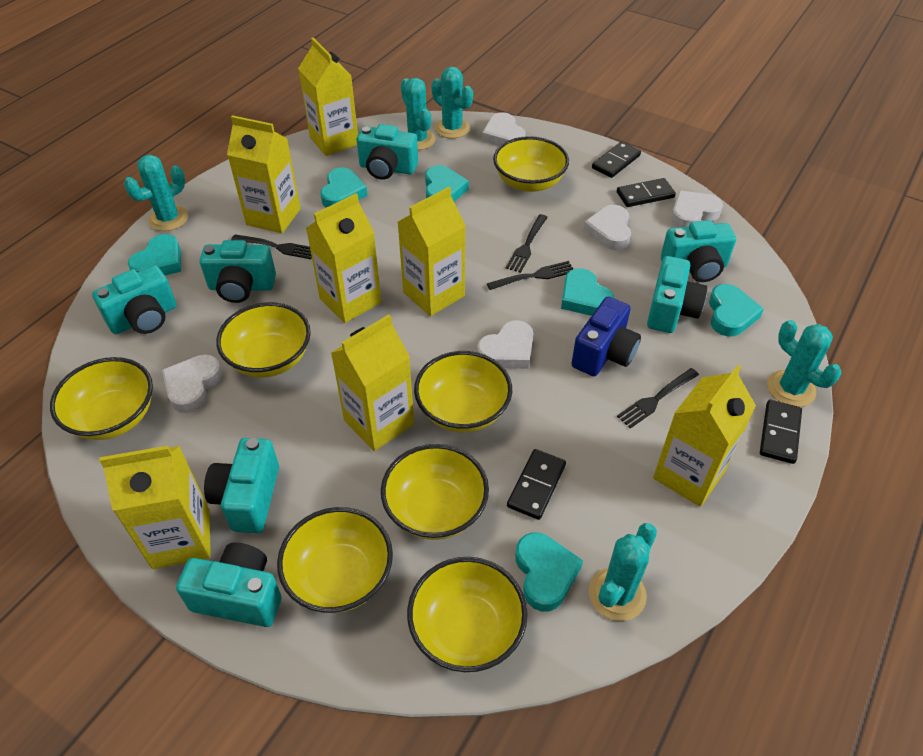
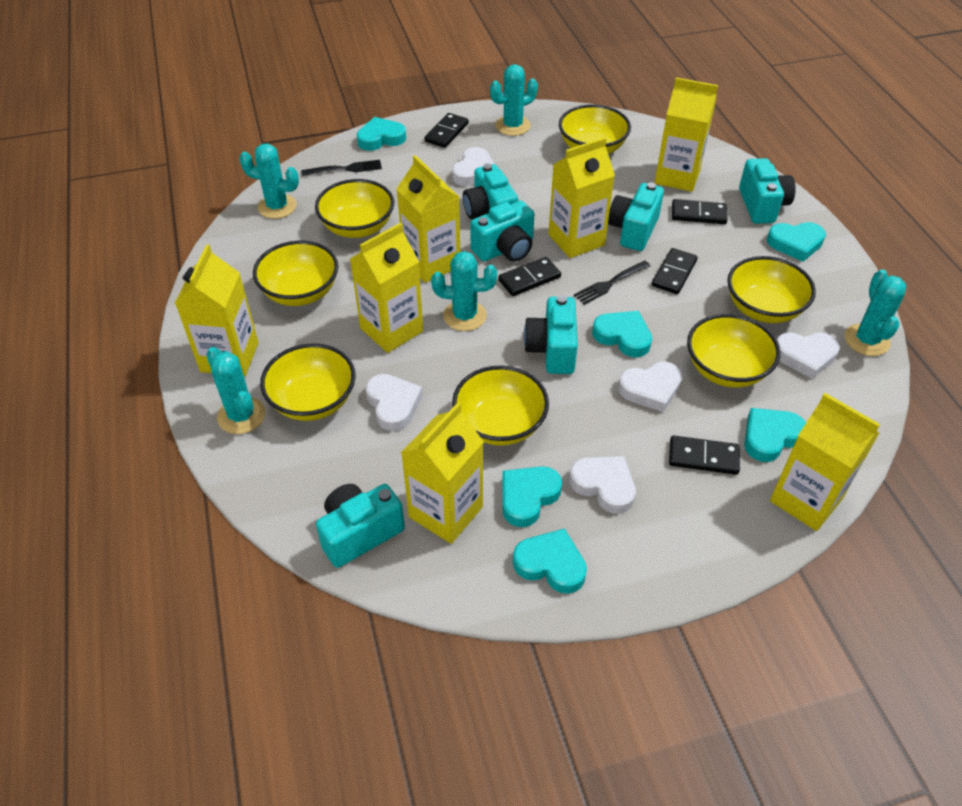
black domino: 4 -> 5
black fork: 4 -> 2
blue camera: 1 -> 0
turquoise camera: 7 -> 6

